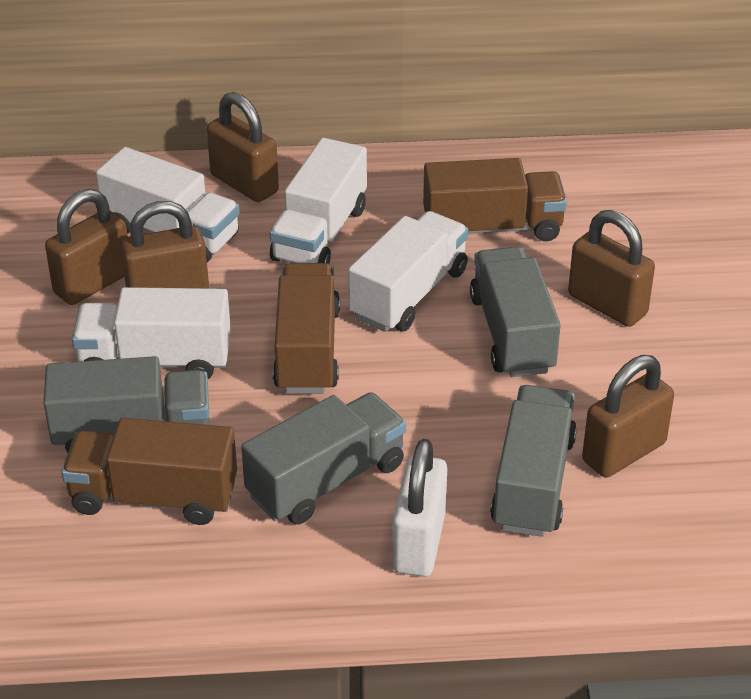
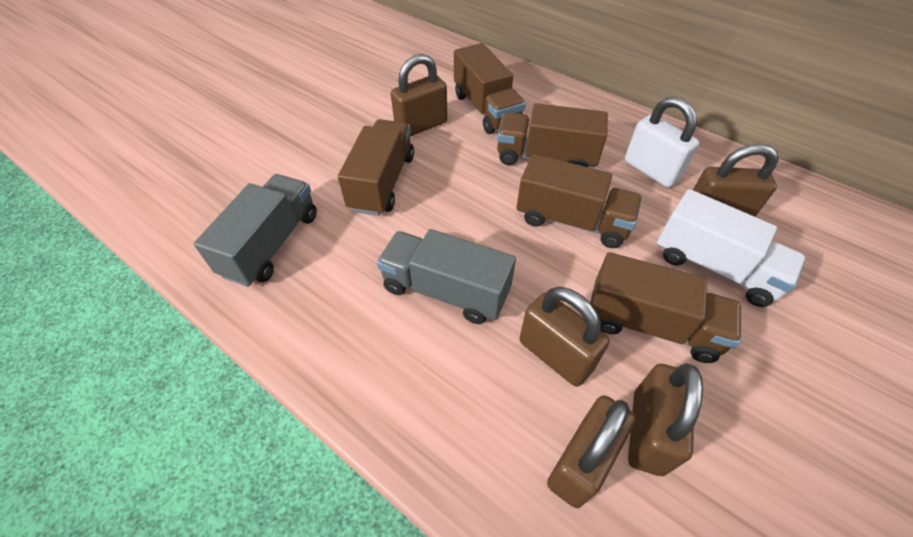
brown truck: 3 -> 5
grey truck: 4 -> 2
white truck: 4 -> 1

